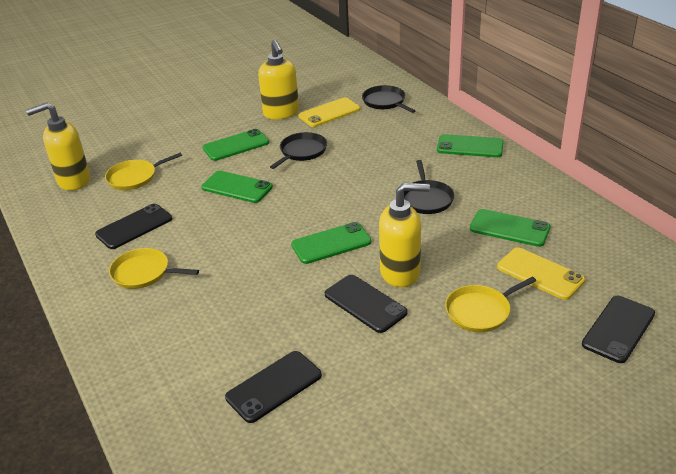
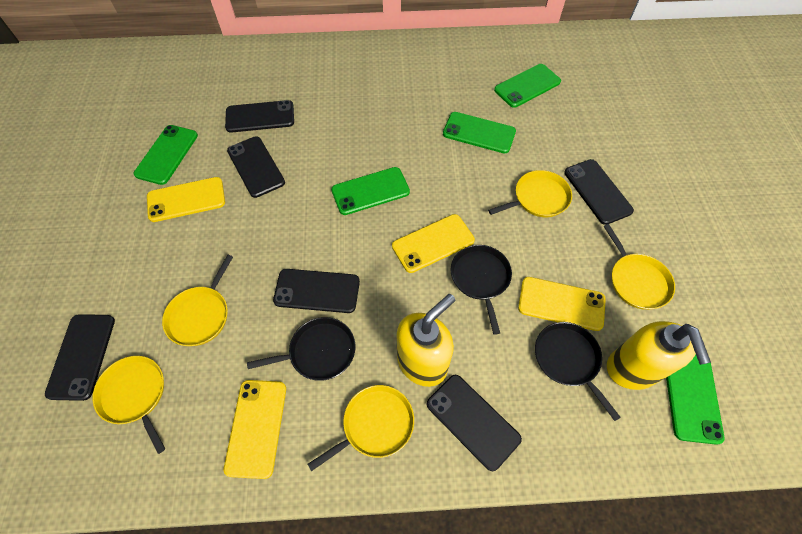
black phone: 4 -> 6
yellow pan: 3 -> 5
yellow phone: 2 -> 4
yellow soap dispenser: 3 -> 2

